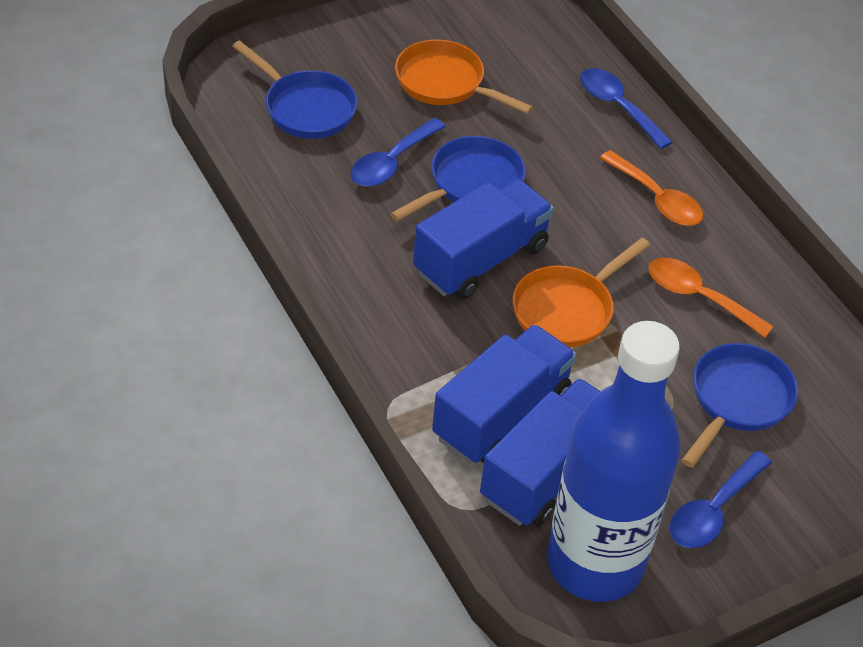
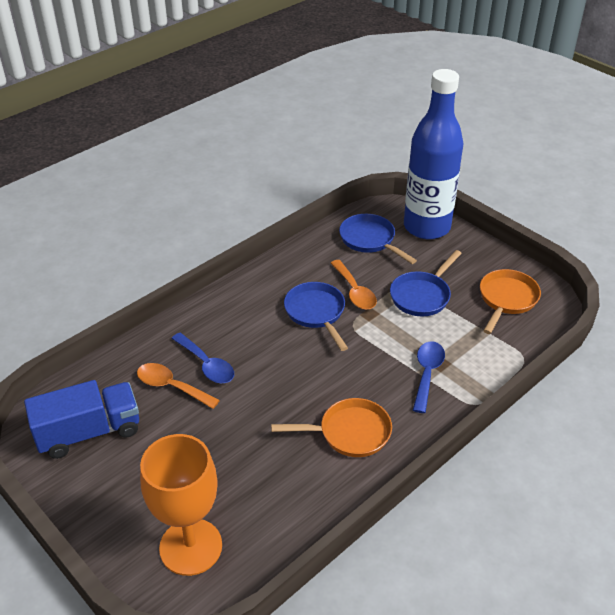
blue spoon: 3 -> 2
blue truck: 3 -> 1
orange goblet: 0 -> 1

